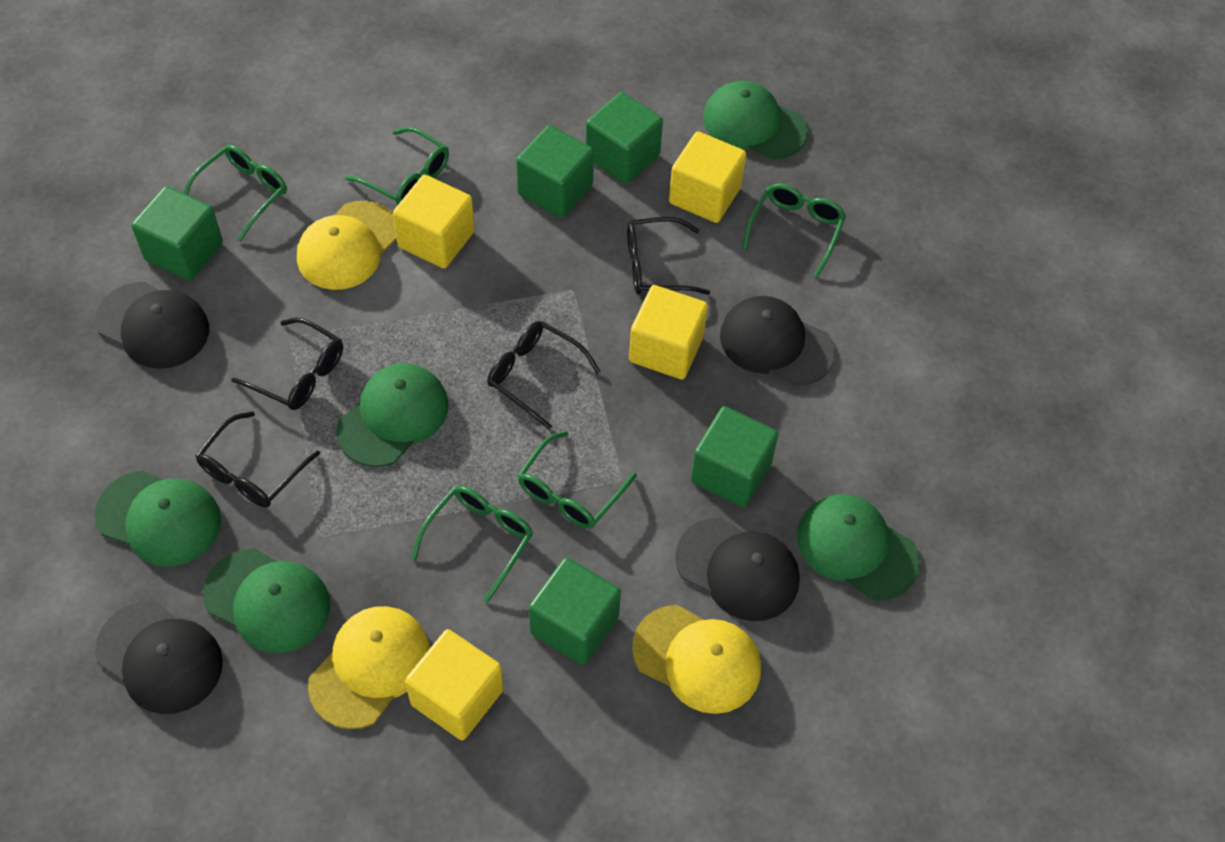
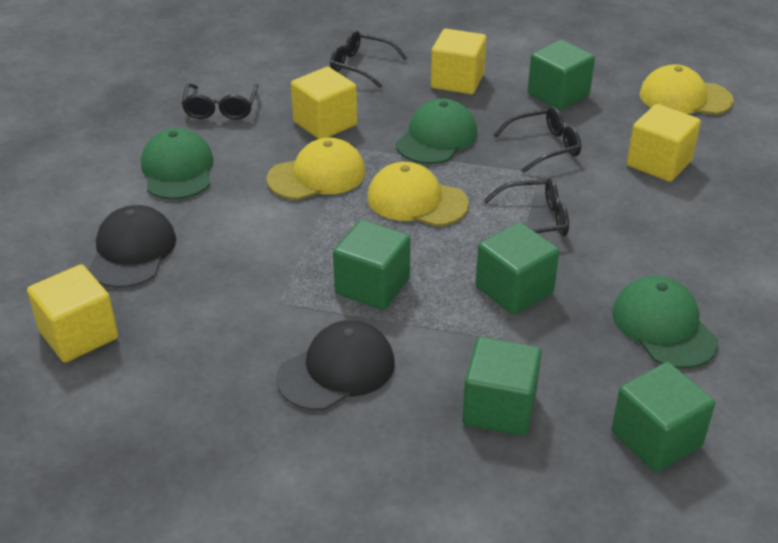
black cap: 4 -> 2
green cap: 5 -> 3
green glasses: 5 -> 0

